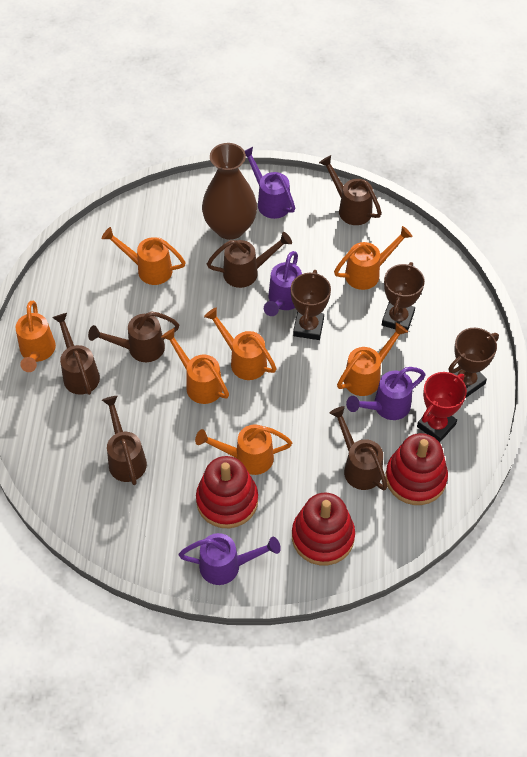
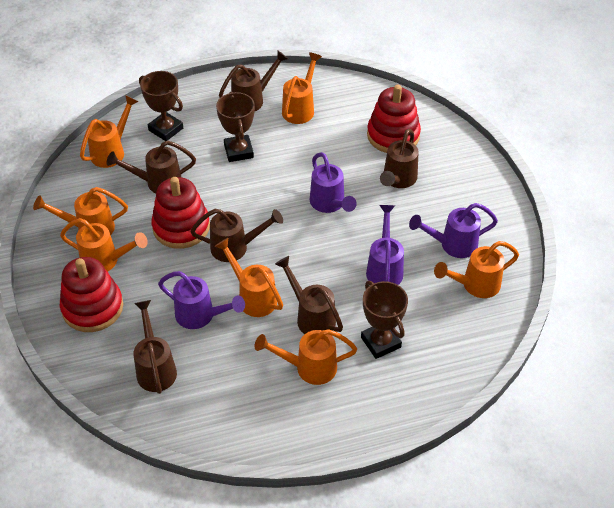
brown vase: 1 -> 0
red trophy: 1 -> 0

